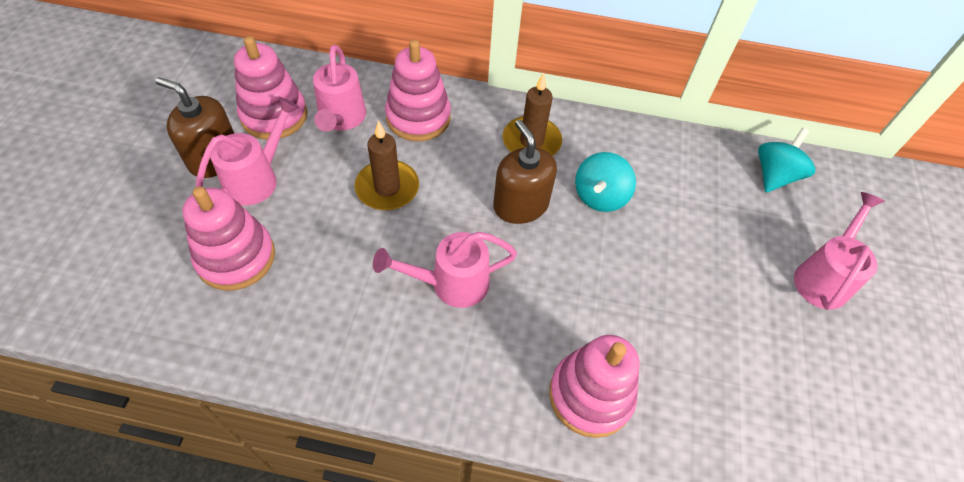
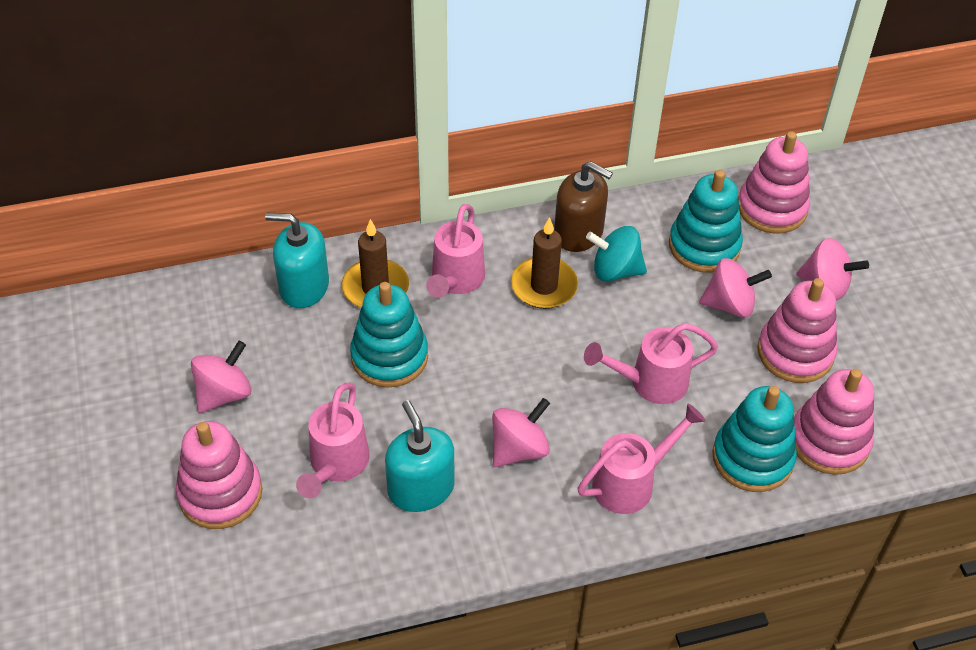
brown soap dispenser: 2 -> 1
pink spinning top: 0 -> 4
turquoise soap dispenser: 0 -> 2
turquoise spinning top: 2 -> 1
turquoise stacking toy: 0 -> 3

